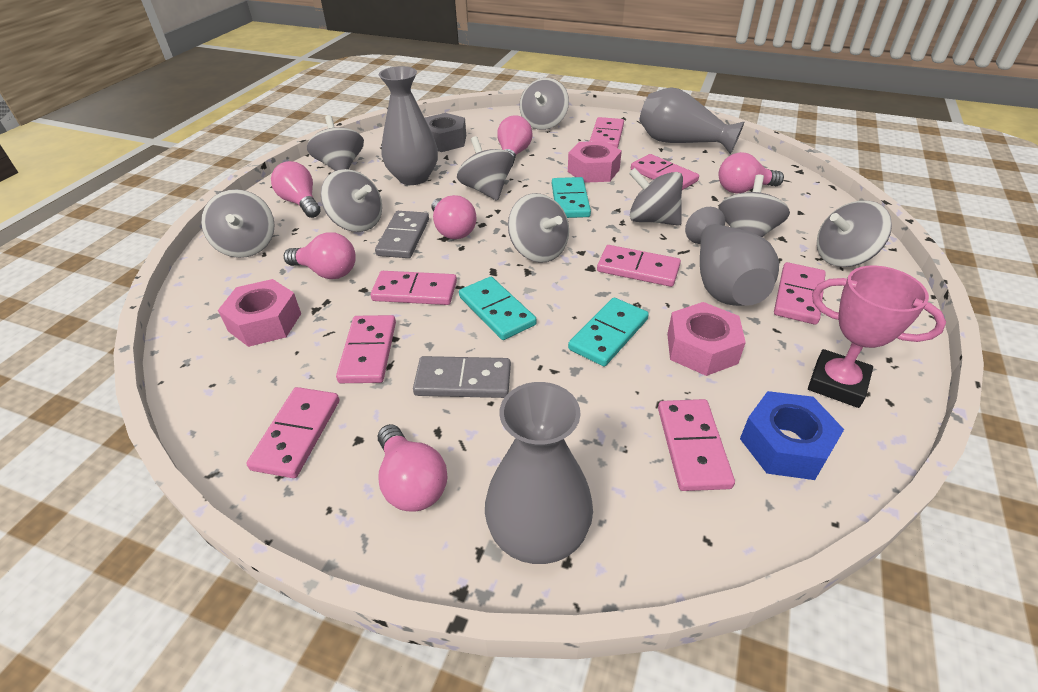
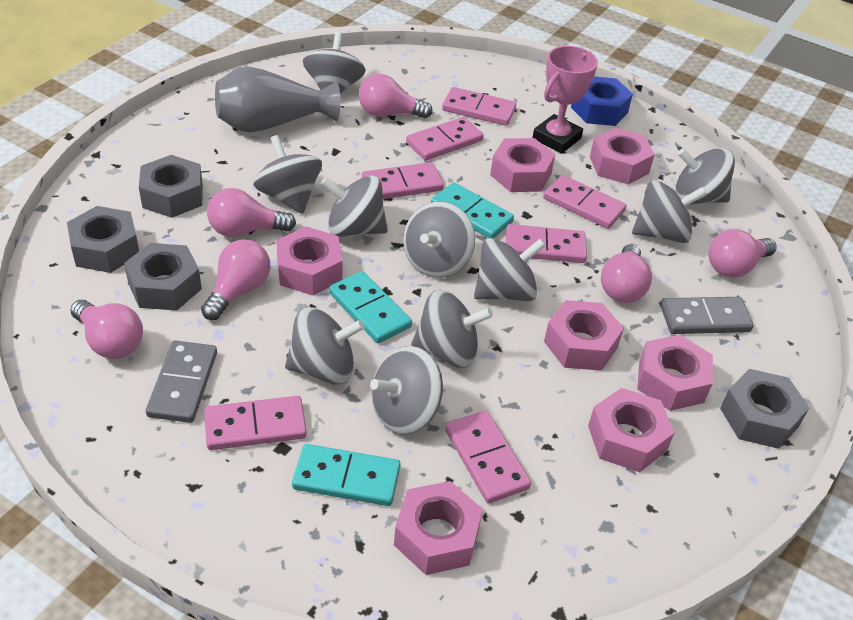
grey nut: 1 -> 4
grey spinning top: 9 -> 10
grey vase: 4 -> 1
pink domino: 8 -> 7
pink nut: 3 -> 7

